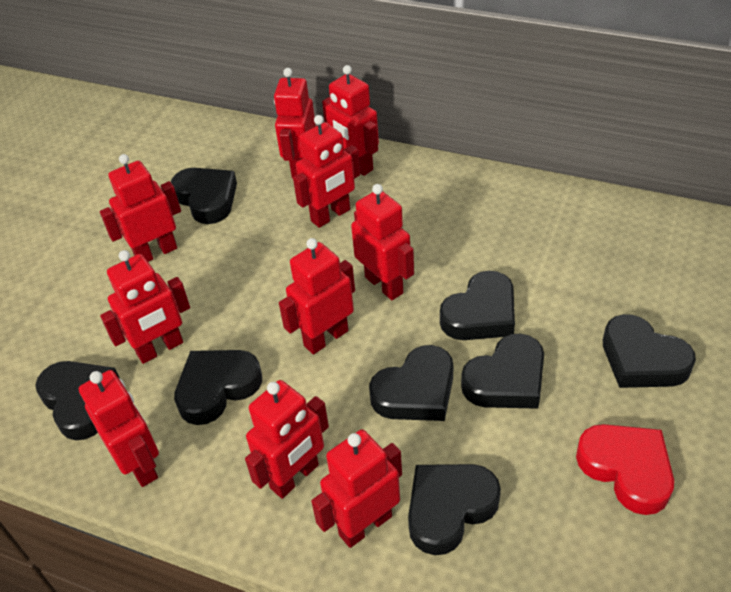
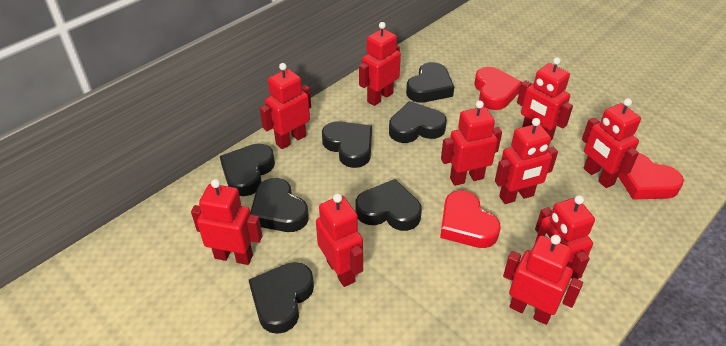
black heart: 8 -> 7
red heart: 1 -> 3

